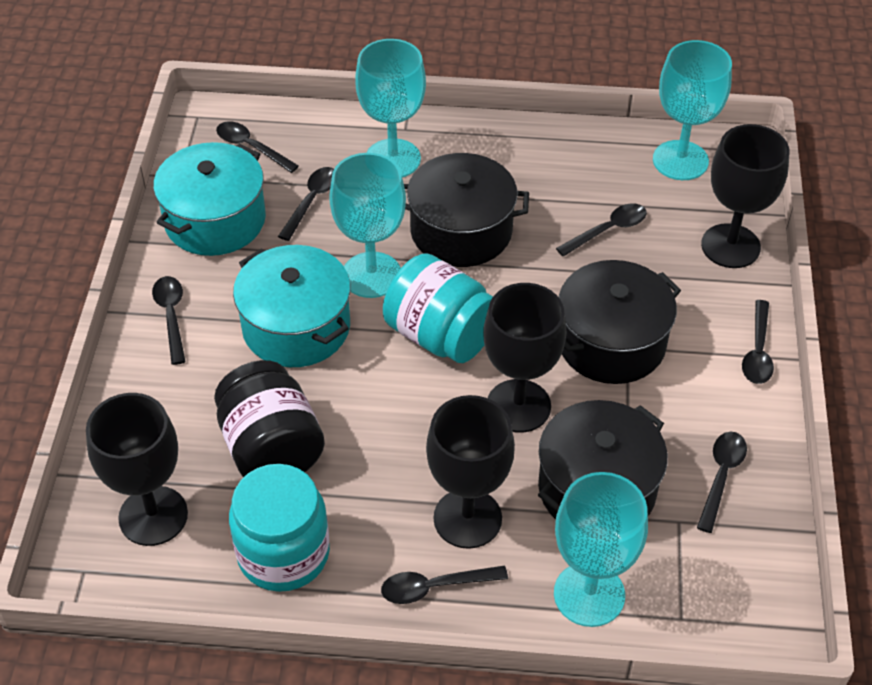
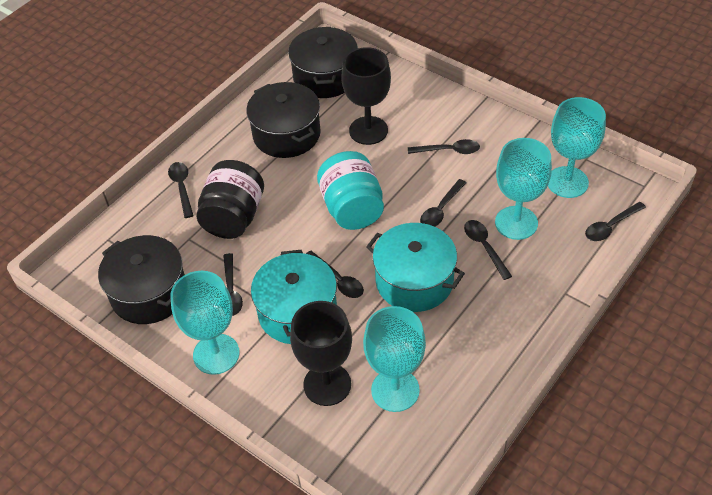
black goblet: 4 -> 2
turquoise jar: 2 -> 1

